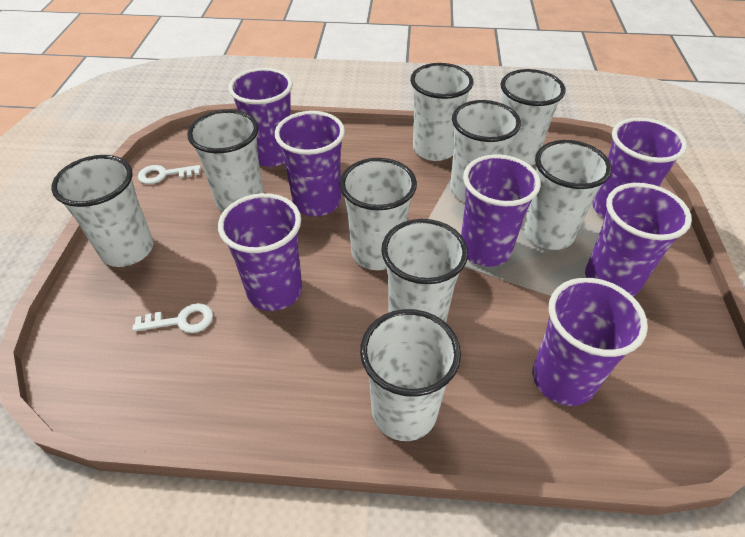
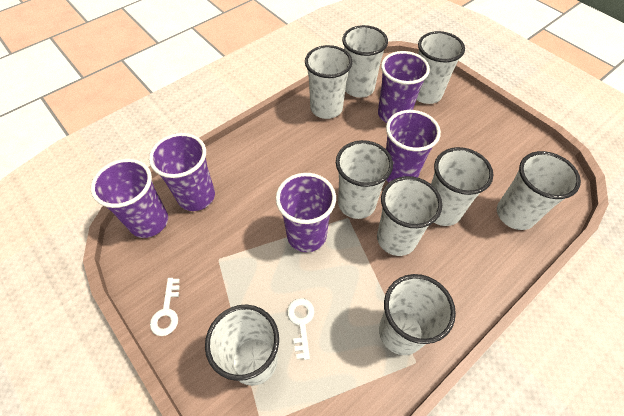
purple cup: 7 -> 5

